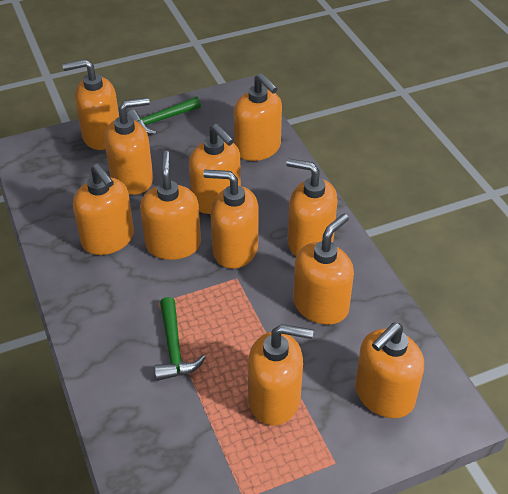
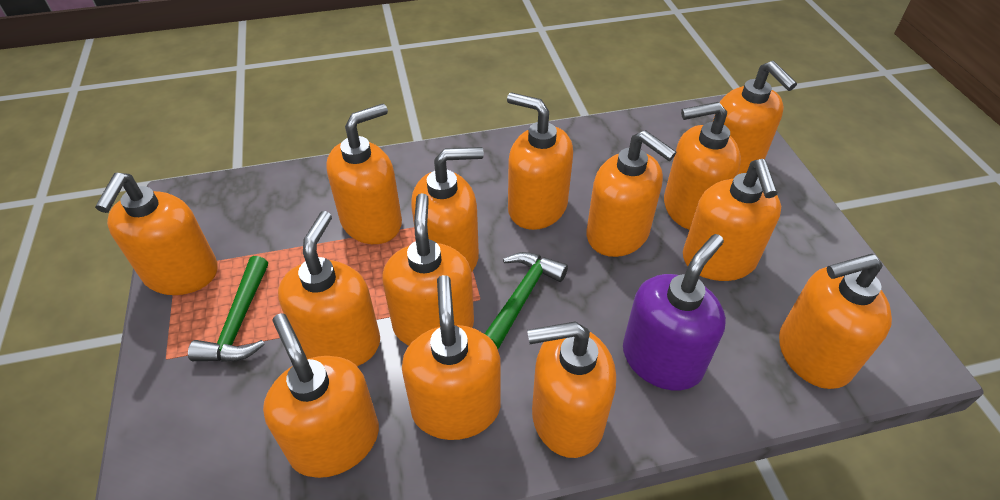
orange soap dispenser: 11 -> 14
purple soap dispenser: 0 -> 1

